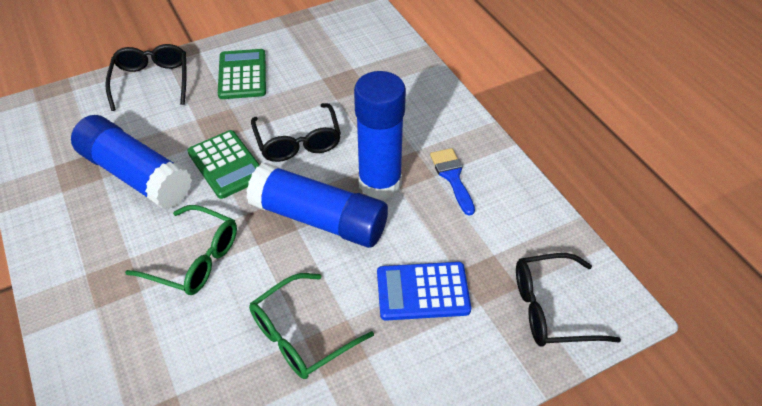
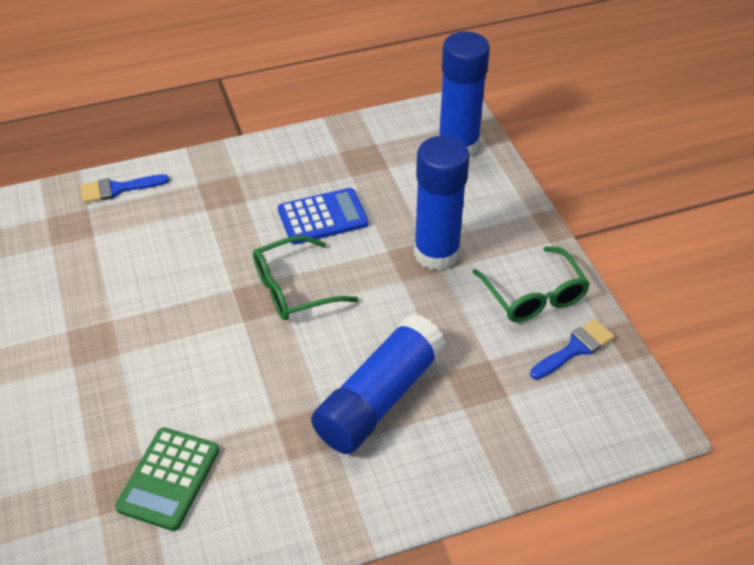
black glasses: 3 -> 0
blue brush: 1 -> 2
green calculator: 2 -> 1

